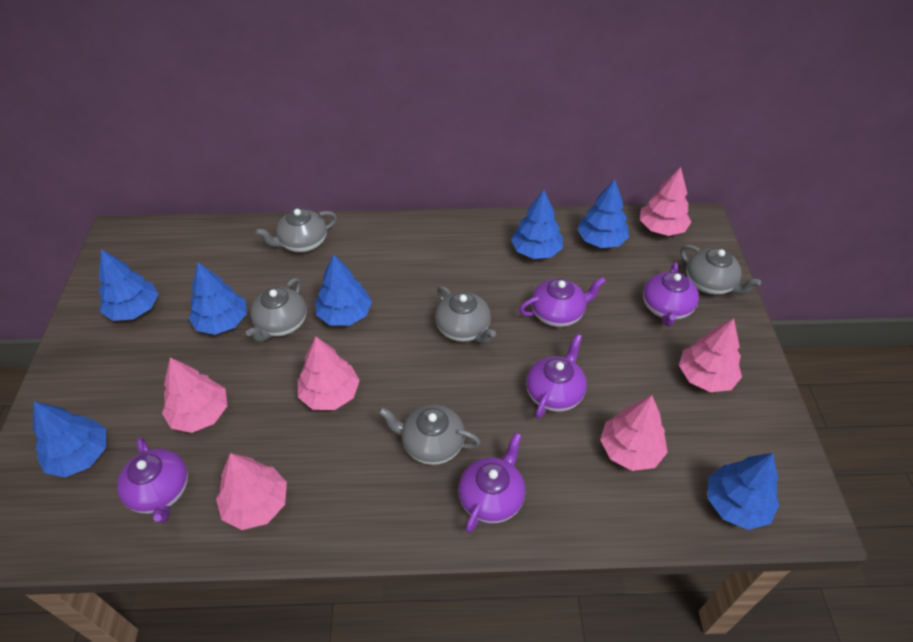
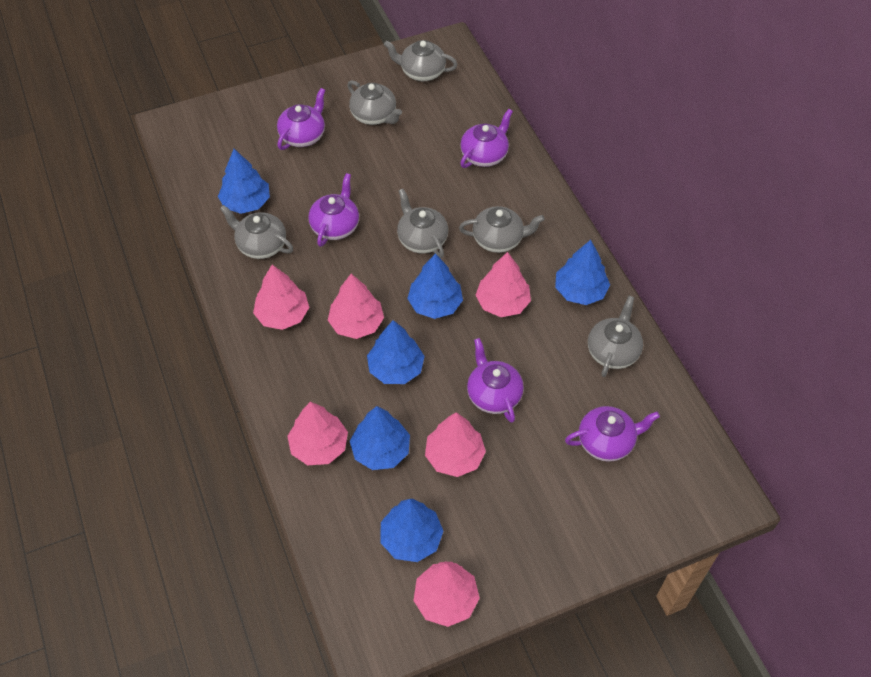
blue tree: 7 -> 6
grey teapot: 5 -> 6

